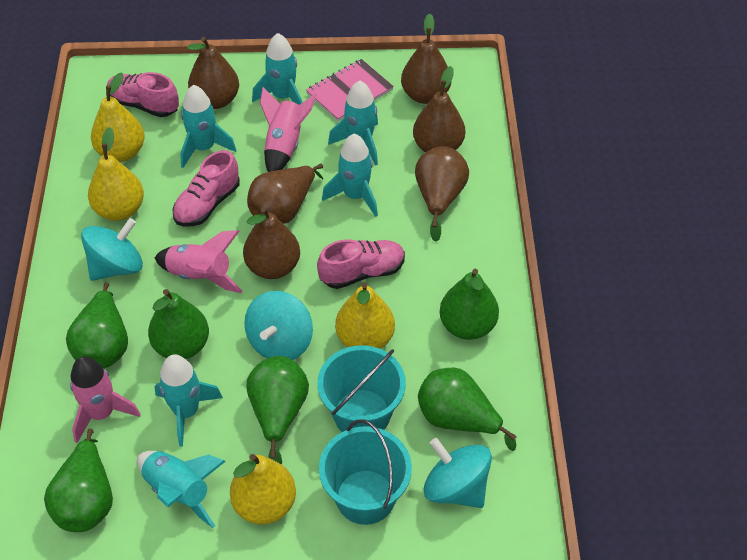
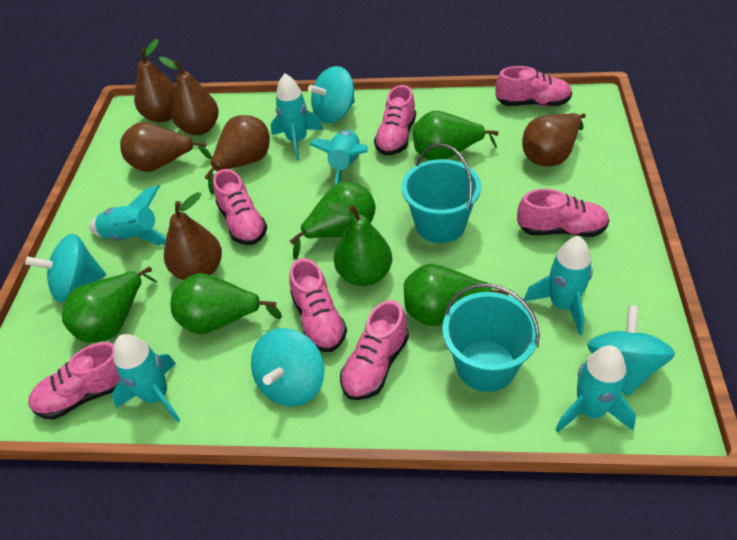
pink notebook: 1 -> 0
pink rocket: 3 -> 0
pink shoe: 3 -> 7
turquoise spinning top: 3 -> 4
yellow pear: 4 -> 0

